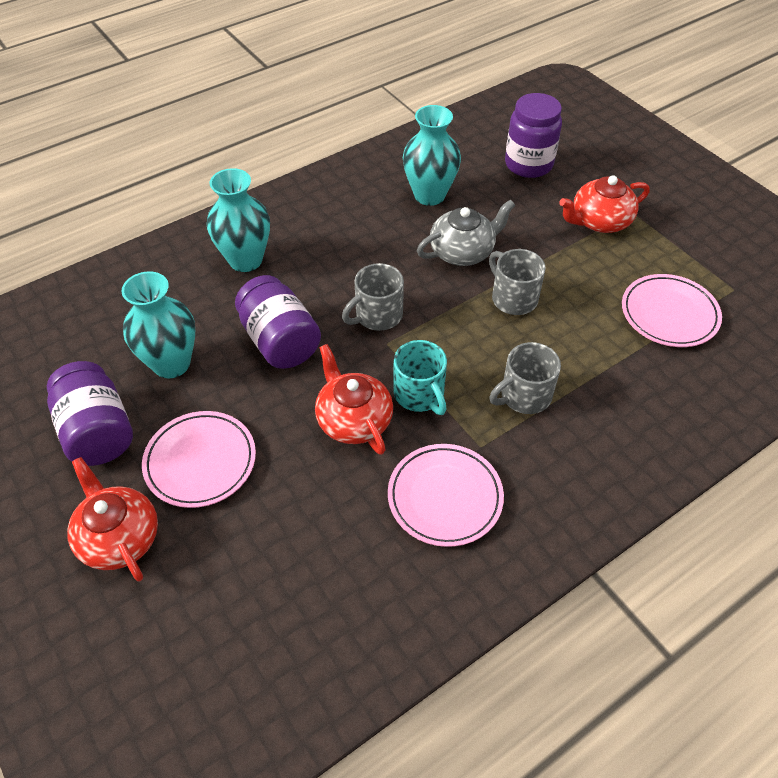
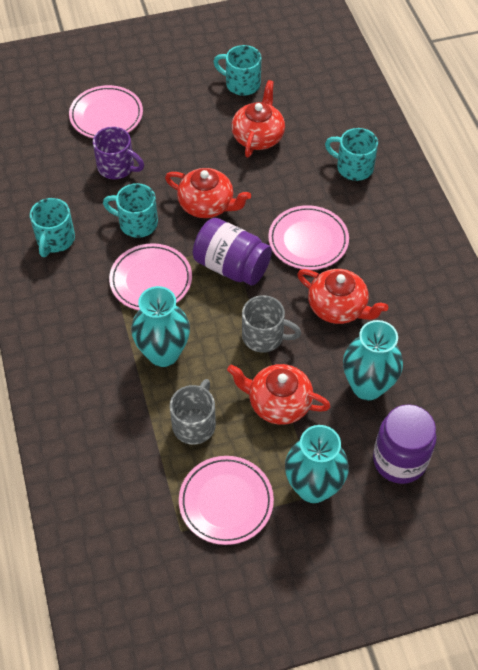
grey mug: 3 -> 2
grey teapot: 1 -> 0
pink plate: 3 -> 4
purple jar: 3 -> 2
purple mug: 0 -> 1
red teapot: 3 -> 4
turquoise mug: 1 -> 4

